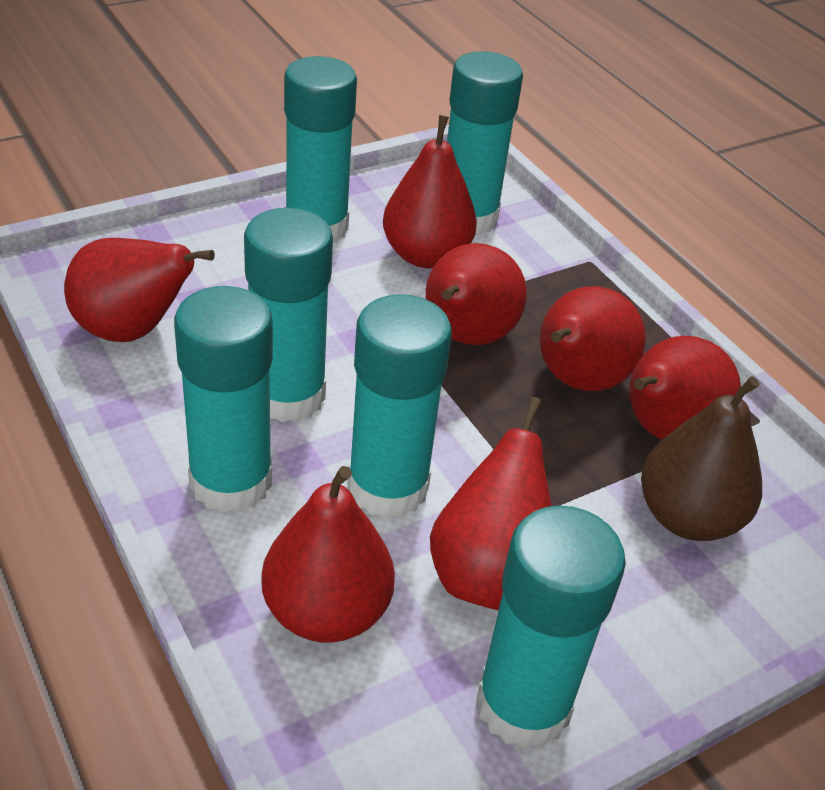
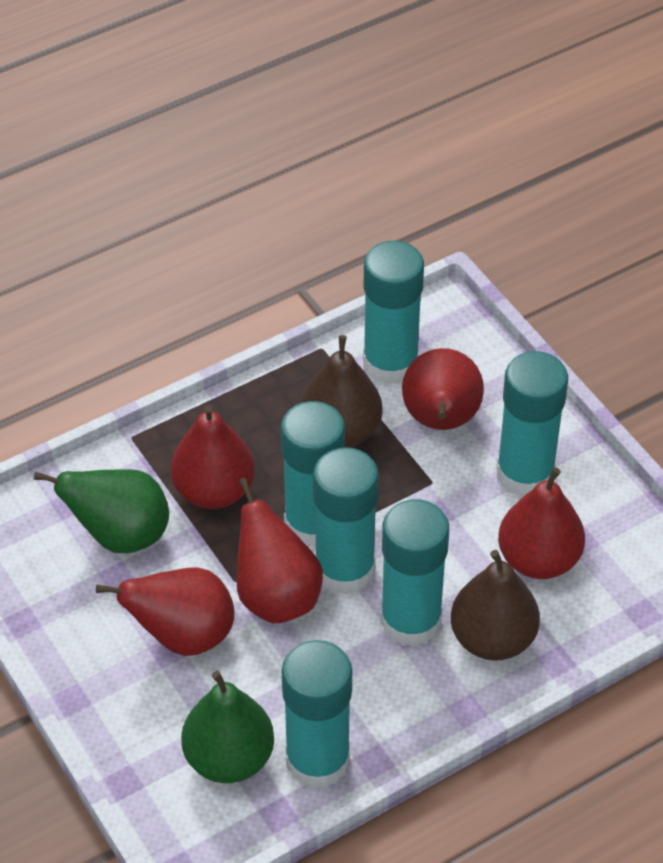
brown pear: 1 -> 2
green pear: 0 -> 2
red pear: 7 -> 5

